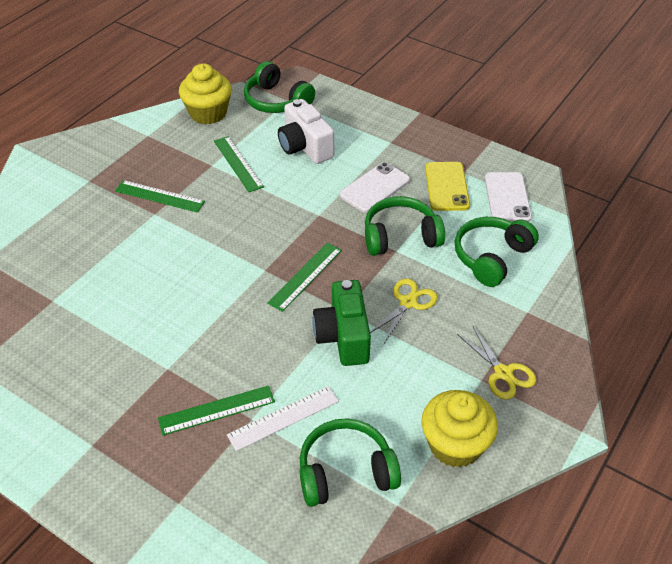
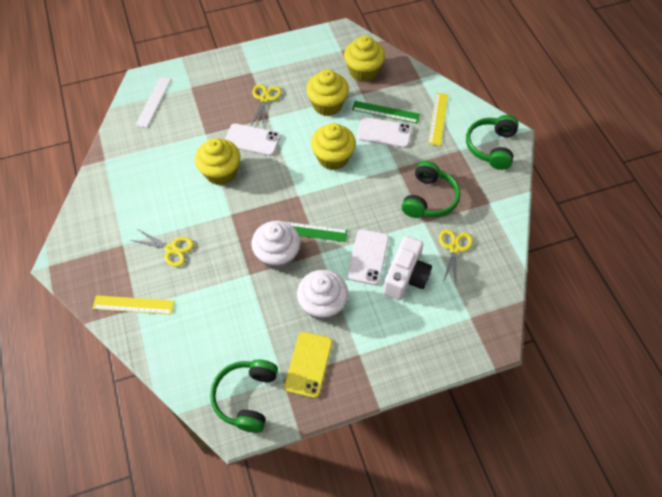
green camera: 1 -> 0
green headphones: 4 -> 3
green ruler: 4 -> 2
white cupcake: 0 -> 2
white phone: 2 -> 3
yellow cupcake: 2 -> 4
yellow ruler: 0 -> 2
yellow scissors: 2 -> 3

